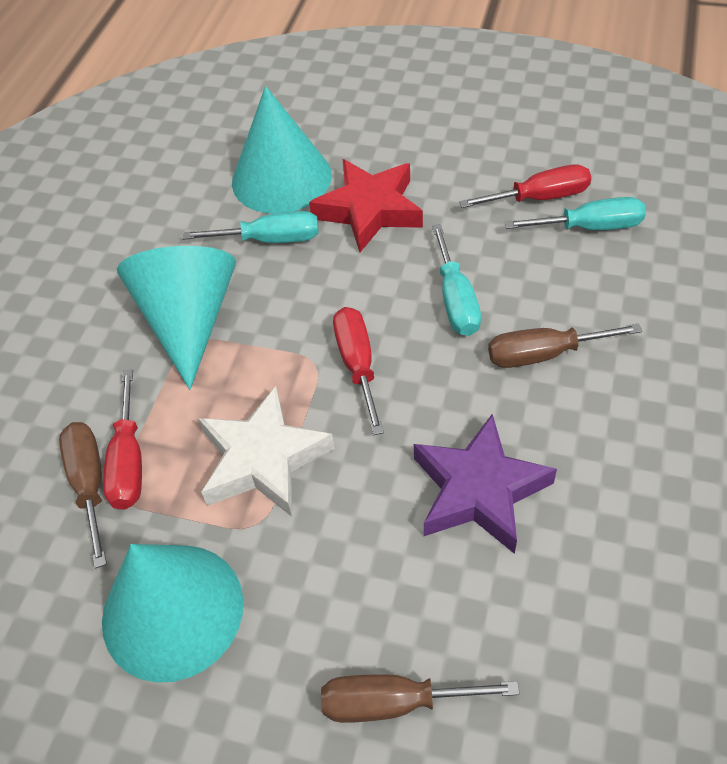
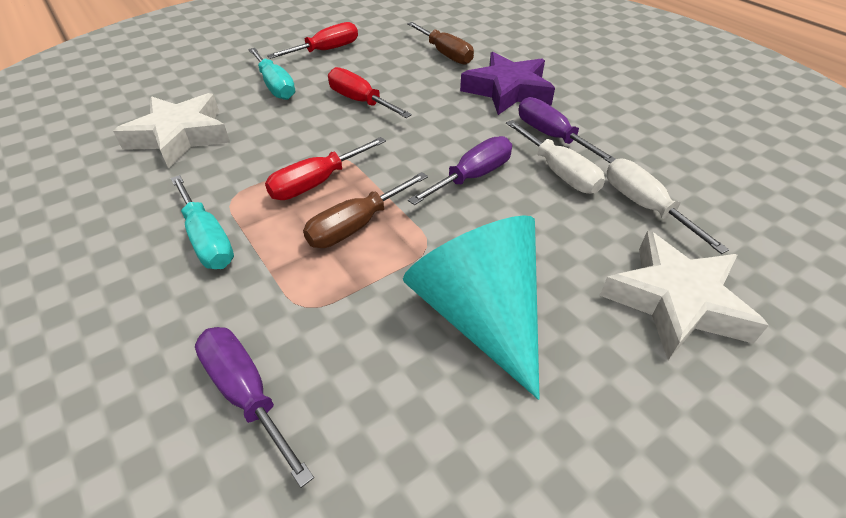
brown screwdriver: 3 -> 2
purple screwdriver: 0 -> 3
red star: 1 -> 0
turquoise cone: 3 -> 1
turquoise screwdriver: 3 -> 2
white screwdriver: 0 -> 2
white star: 1 -> 2

